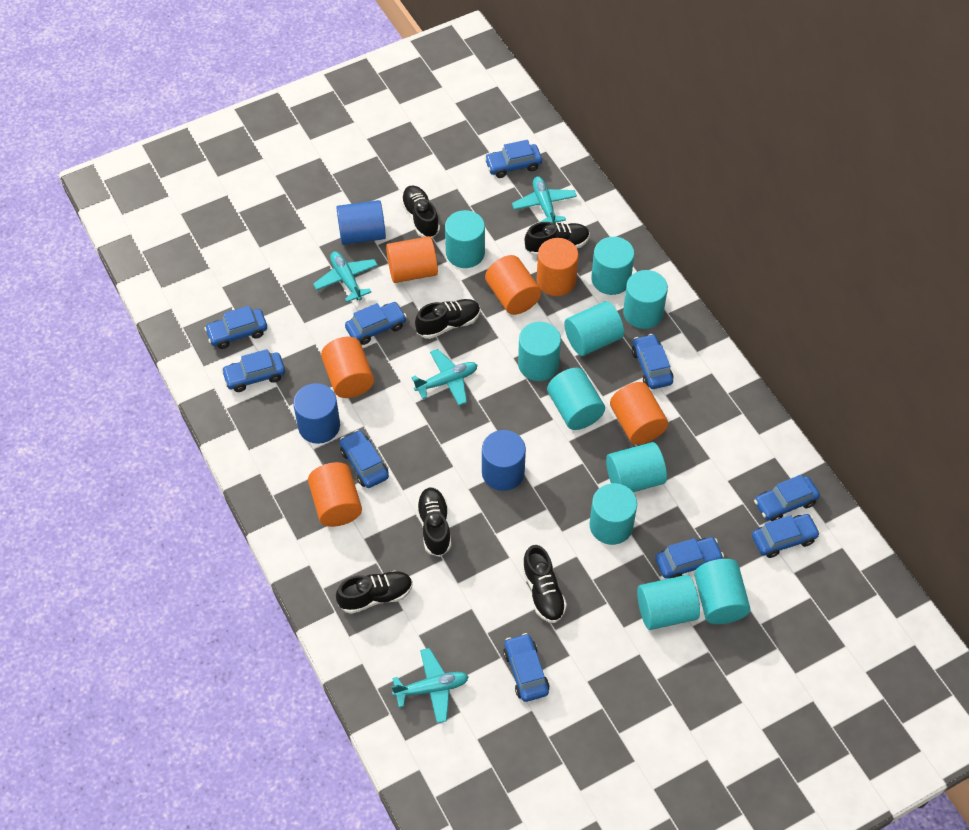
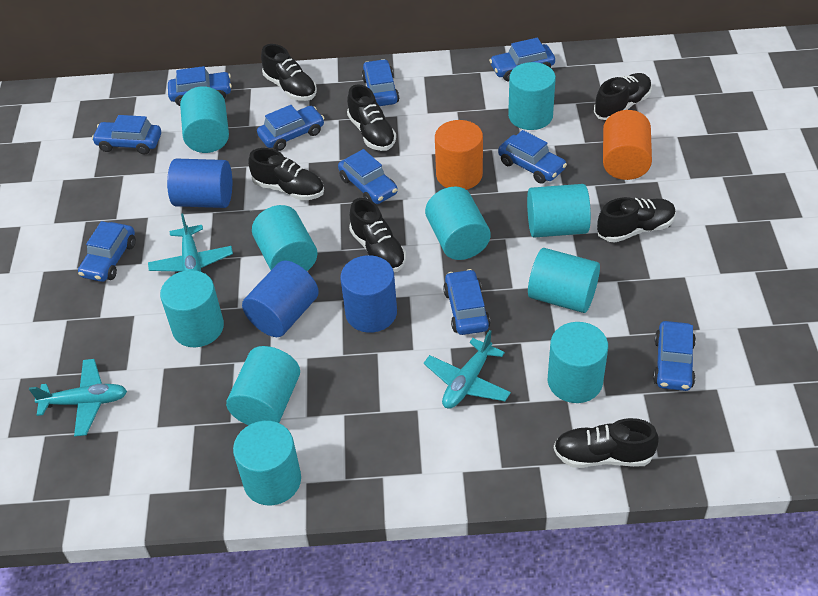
black shoe: 6 -> 7
orange cylinder: 6 -> 2
turquoise plane: 4 -> 3

